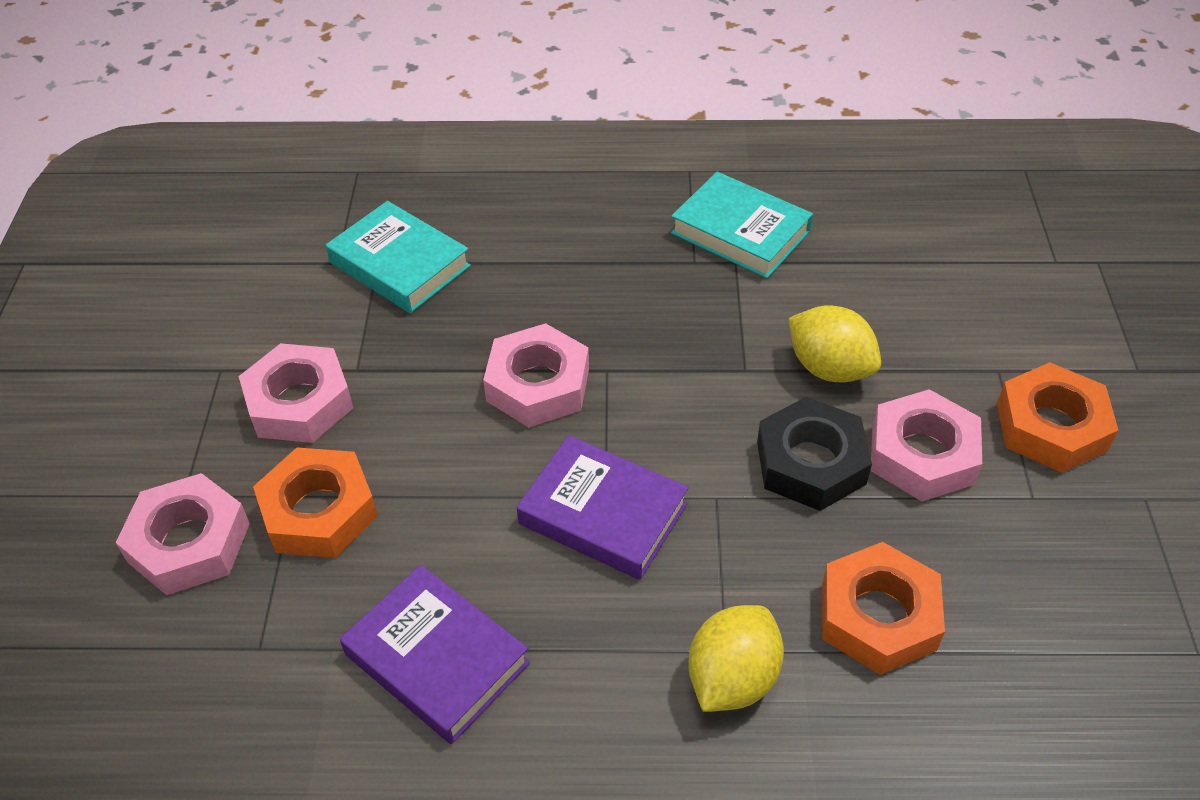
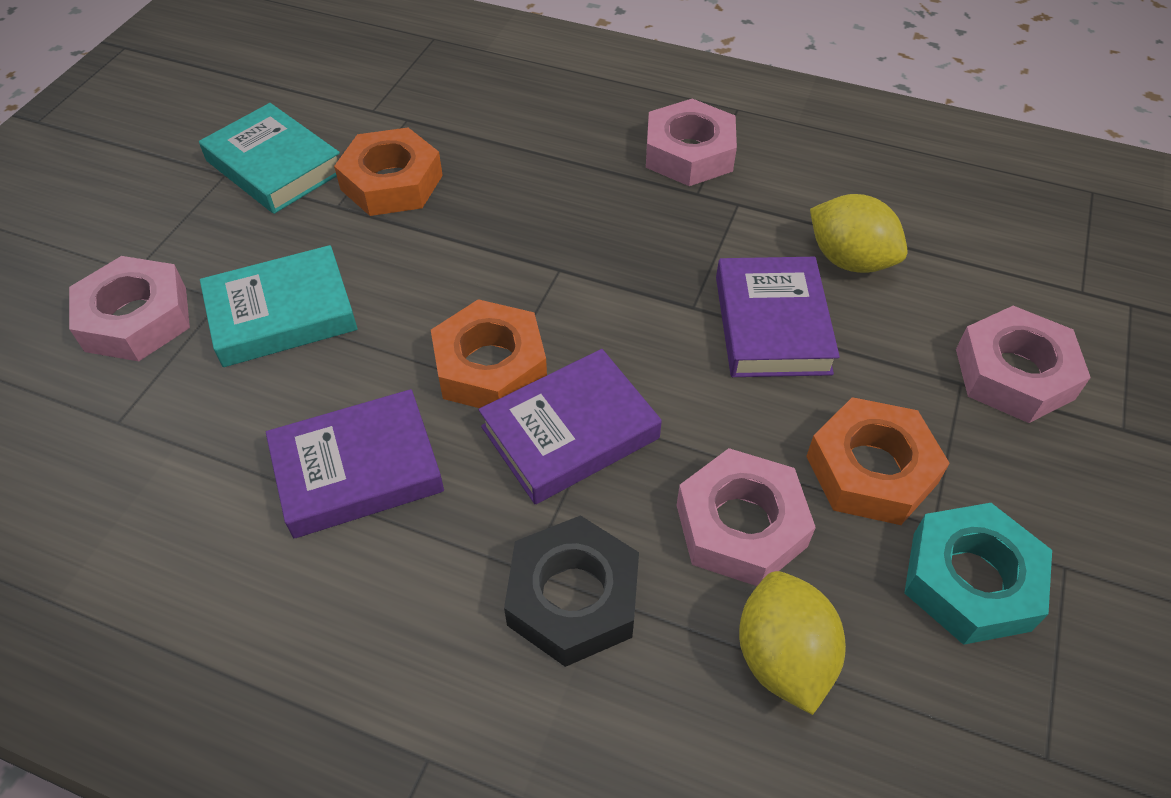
purple book: 2 -> 3
turquoise nut: 0 -> 1

